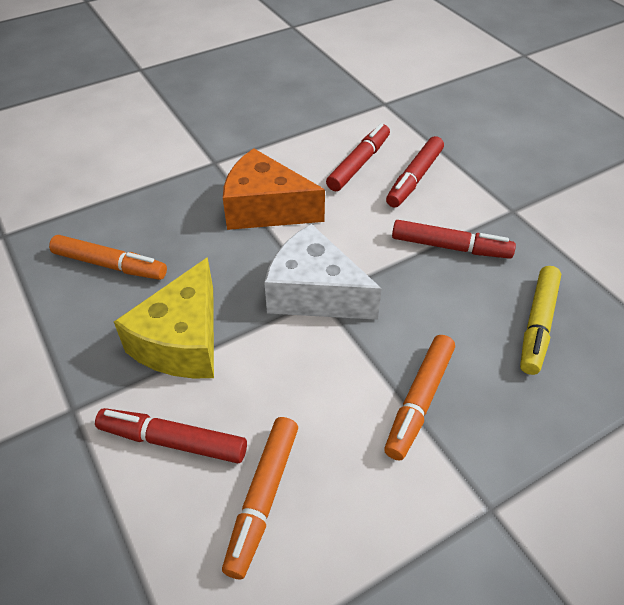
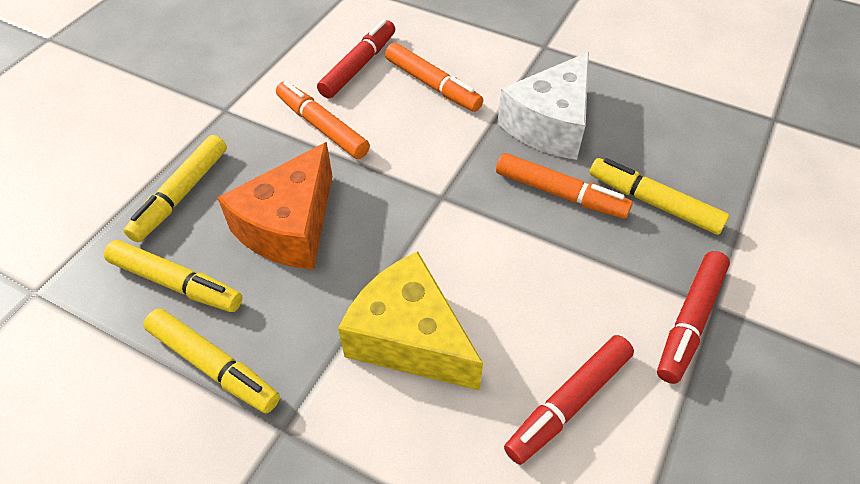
red marker: 4 -> 3
yellow marker: 1 -> 4

